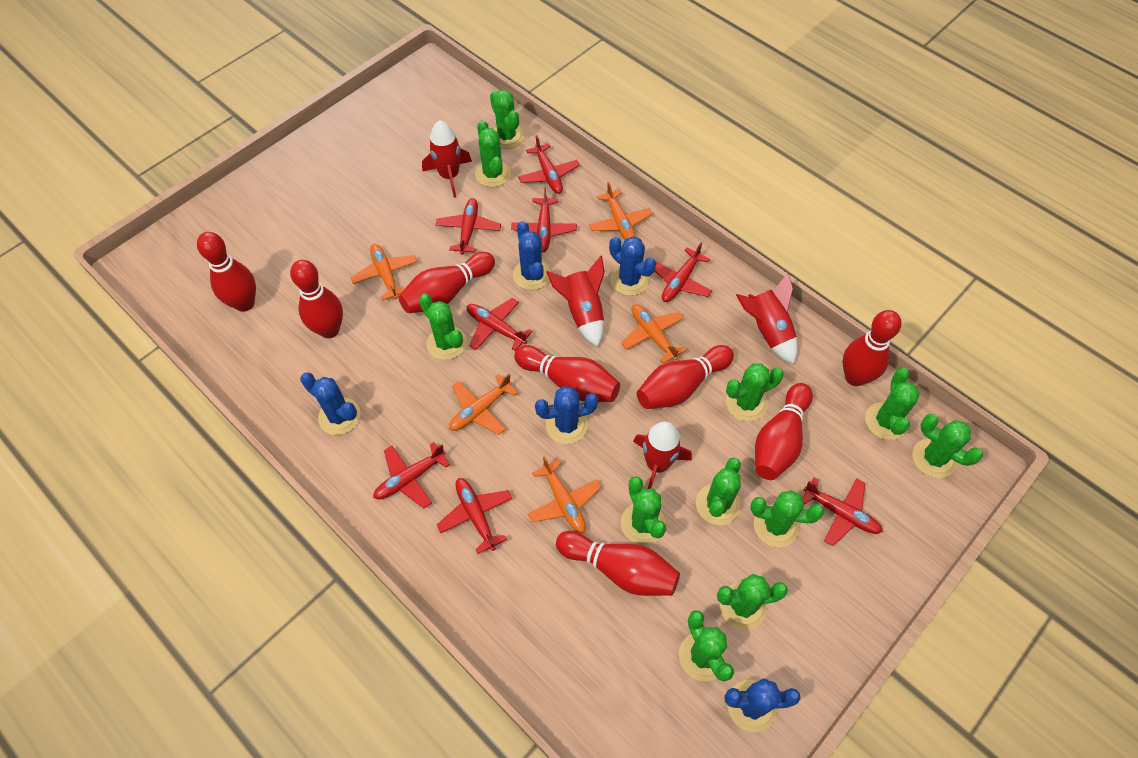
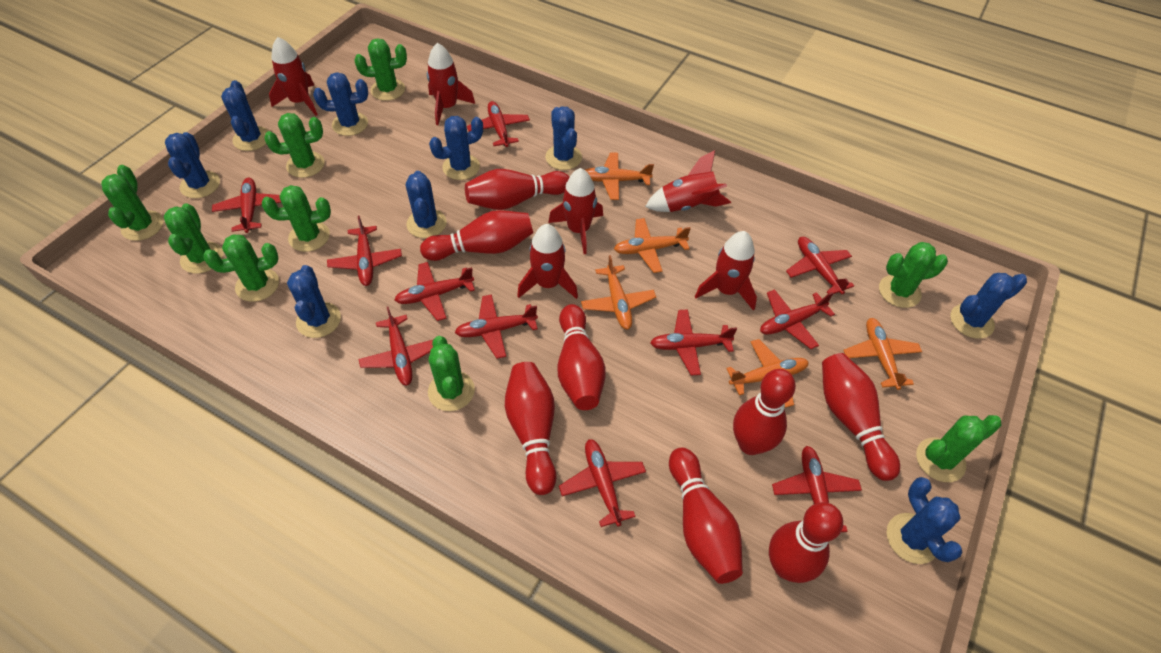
blue cactus: 5 -> 9
green cactus: 11 -> 9
red plane: 8 -> 11
red rocket: 4 -> 6

